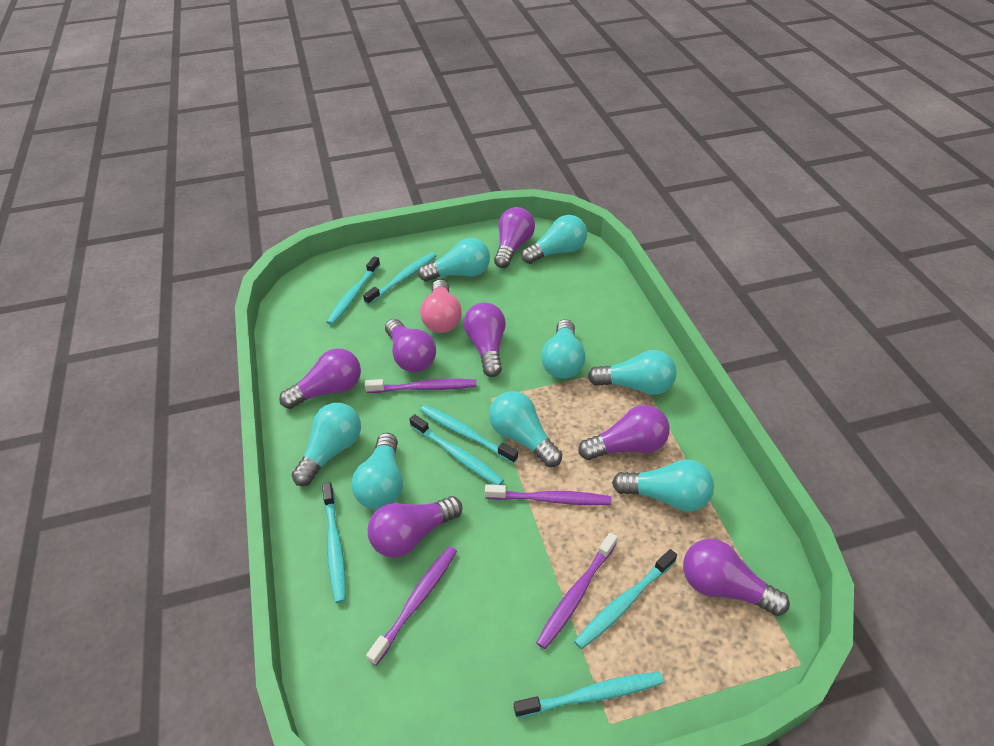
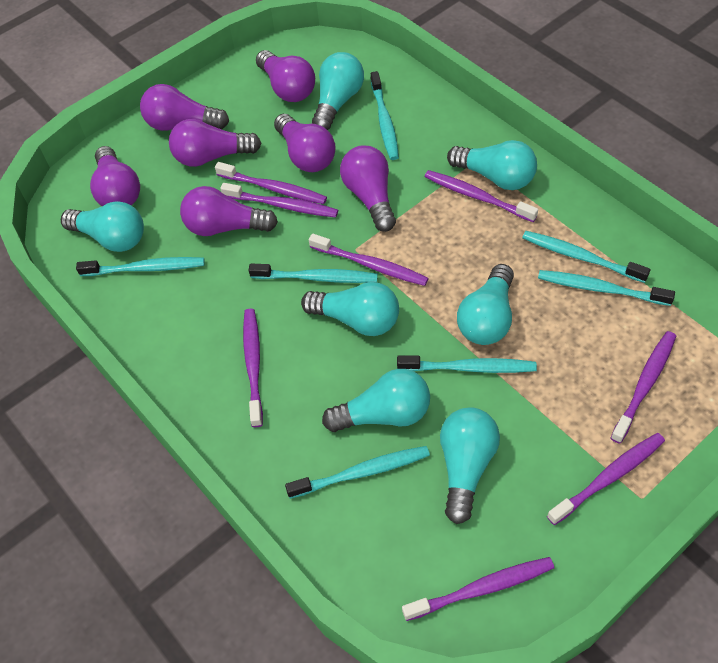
pink light bulb: 1 -> 0
purple toothbrush: 4 -> 8
turquoise light bulb: 8 -> 7

